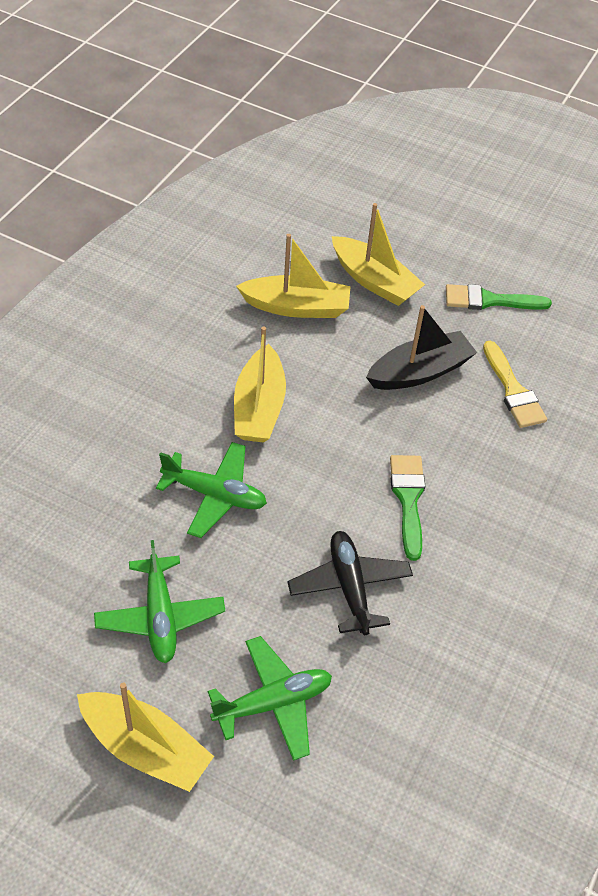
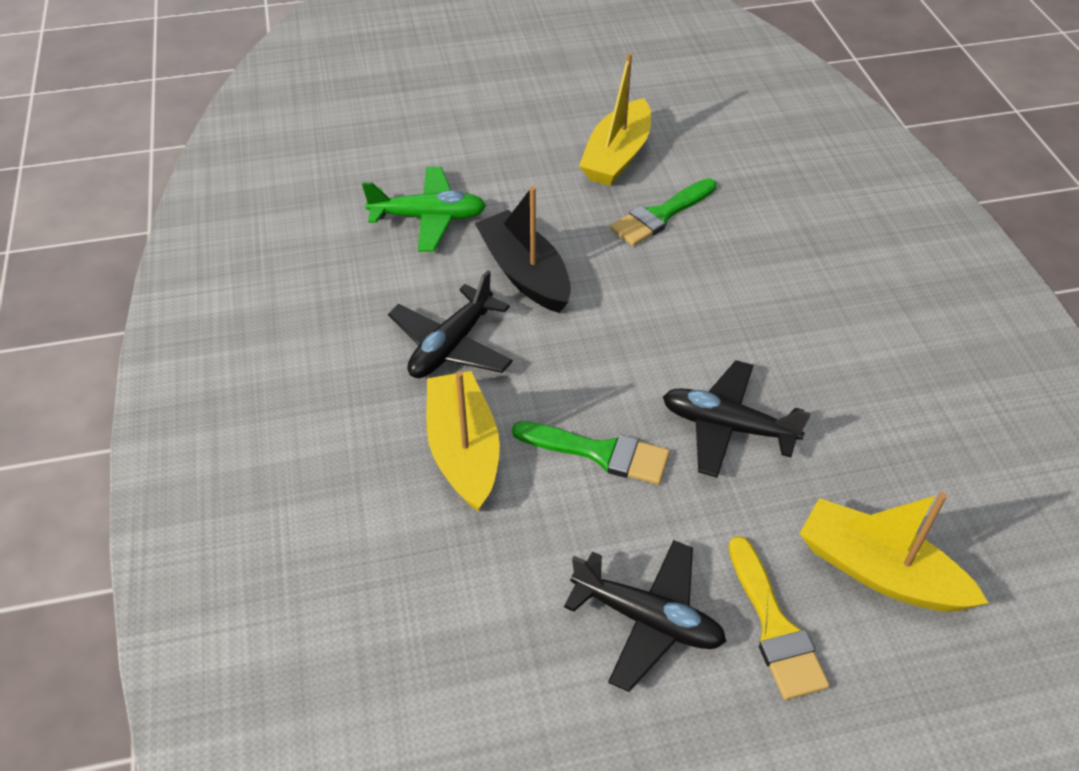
black plane: 1 -> 3
green plane: 3 -> 1
yellow boat: 4 -> 3

